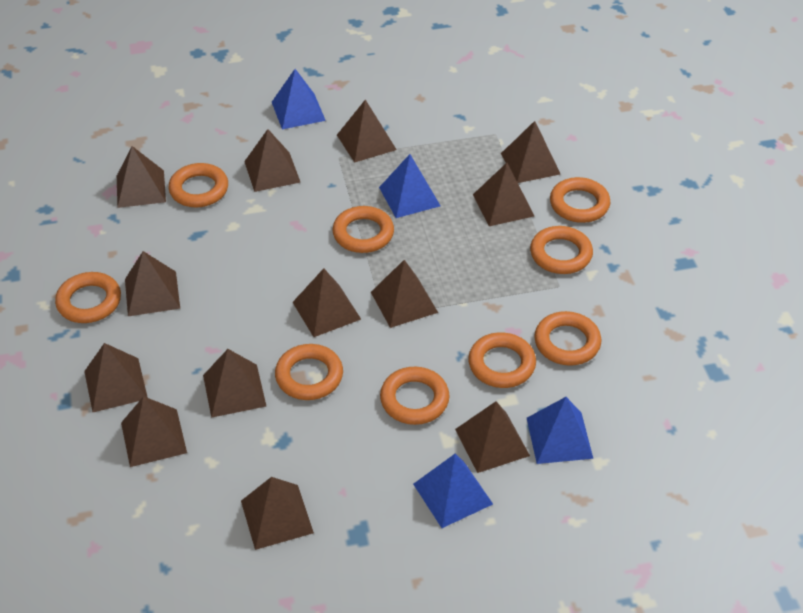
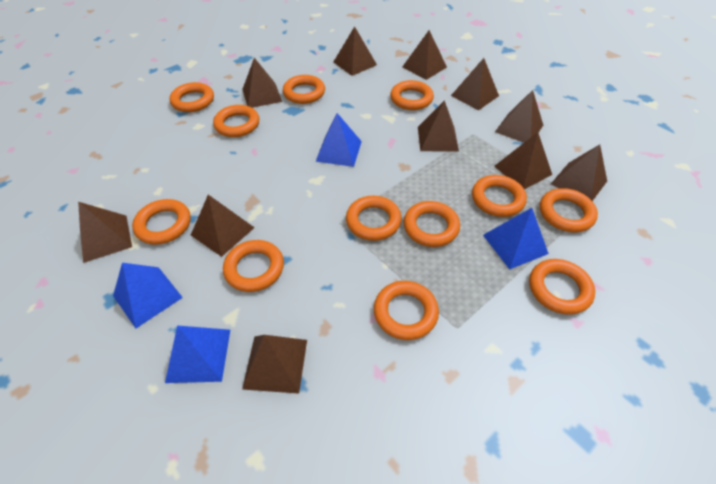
brown pyramid: 13 -> 11
orange ring: 9 -> 12

